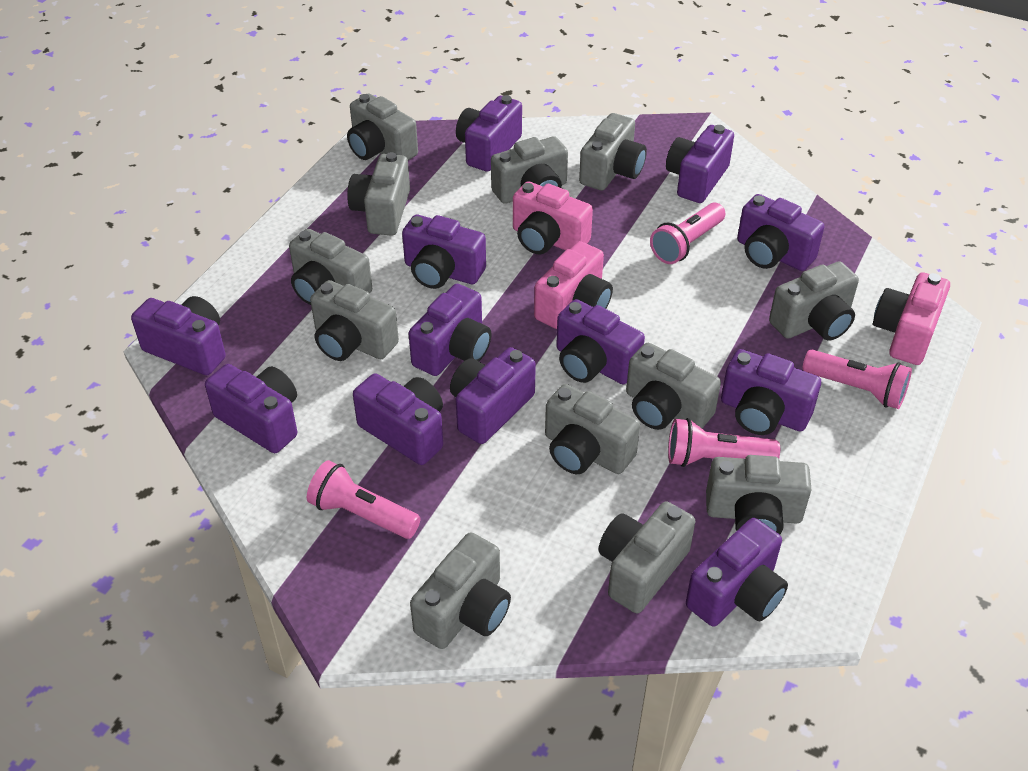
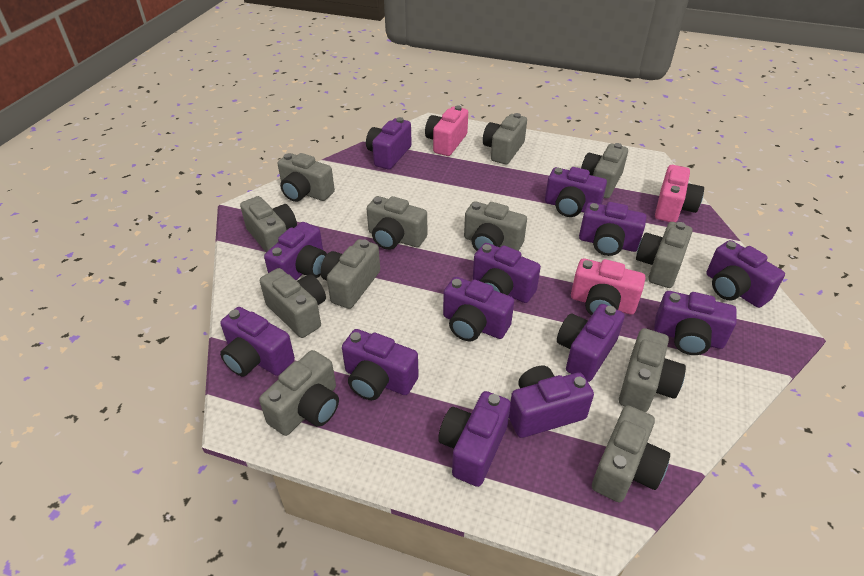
pink flashlight: 4 -> 0
purple camera: 12 -> 13

